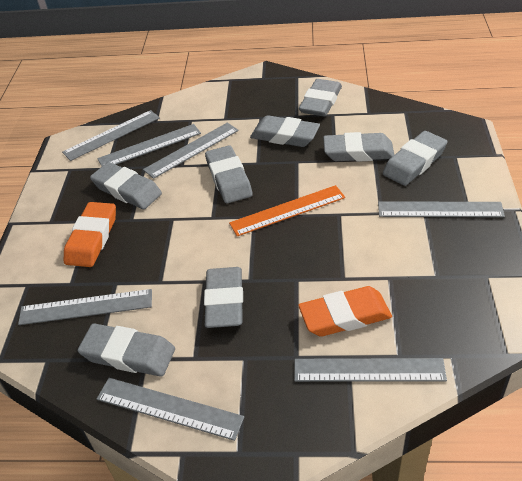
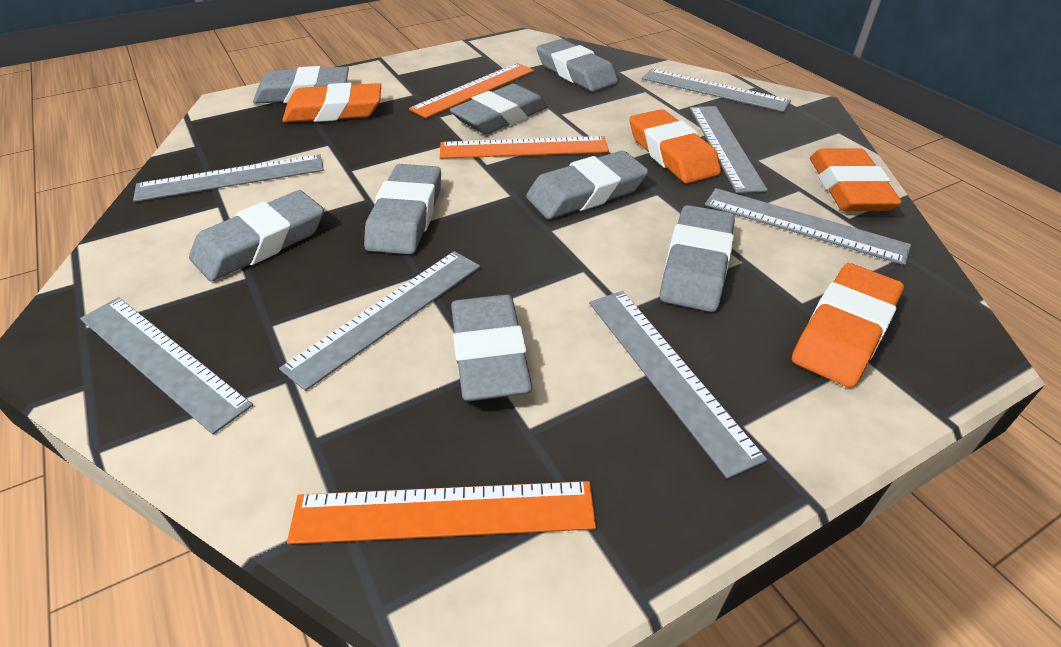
orange eraser: 2 -> 4
orange ruler: 1 -> 3

